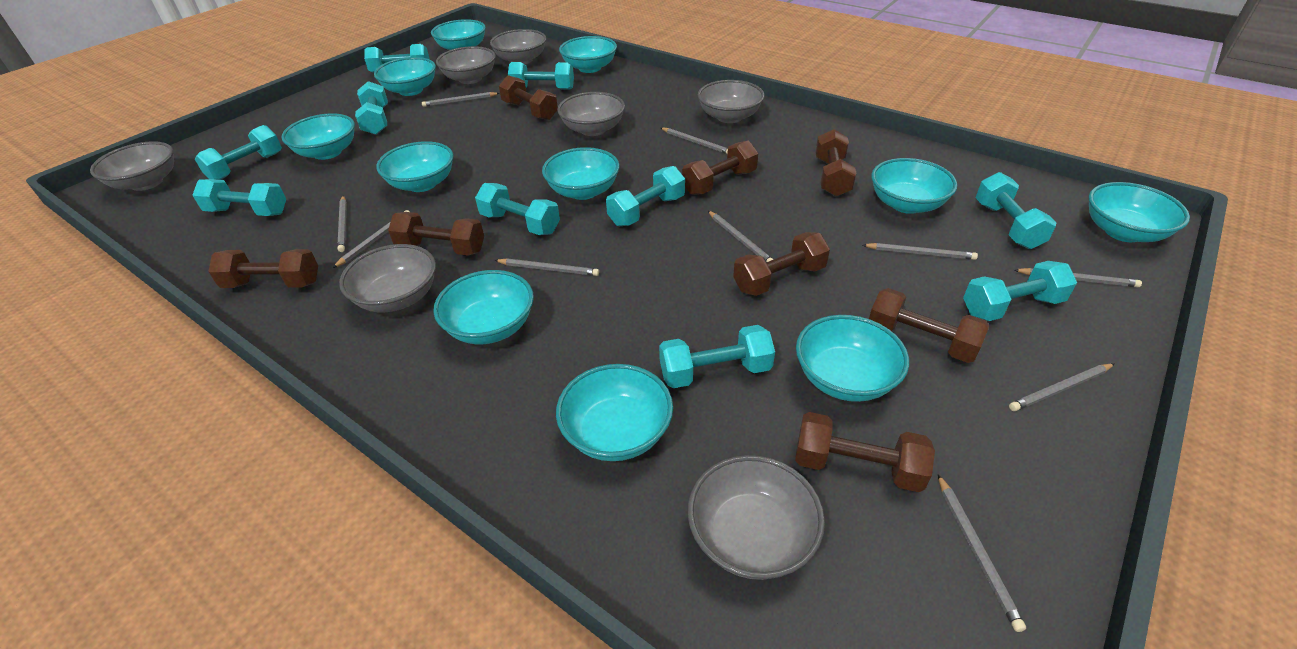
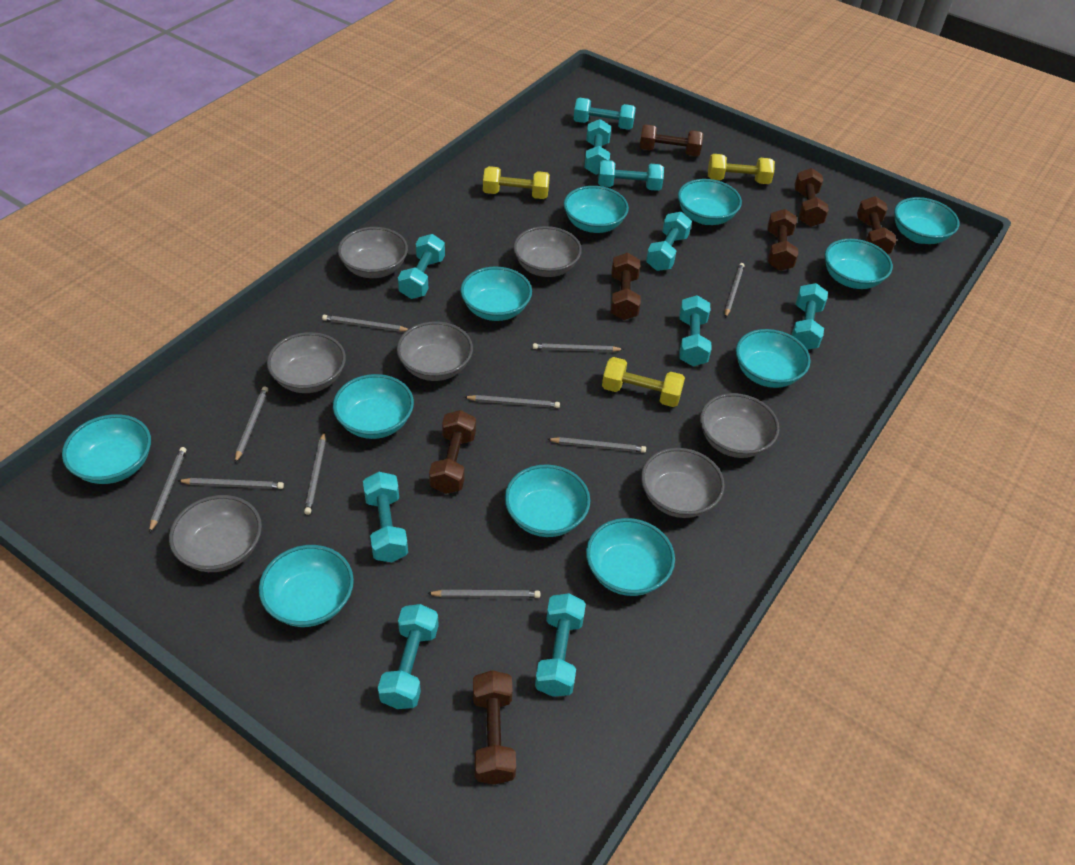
brown dumbbell: 8 -> 7
yellow dumbbell: 0 -> 3

